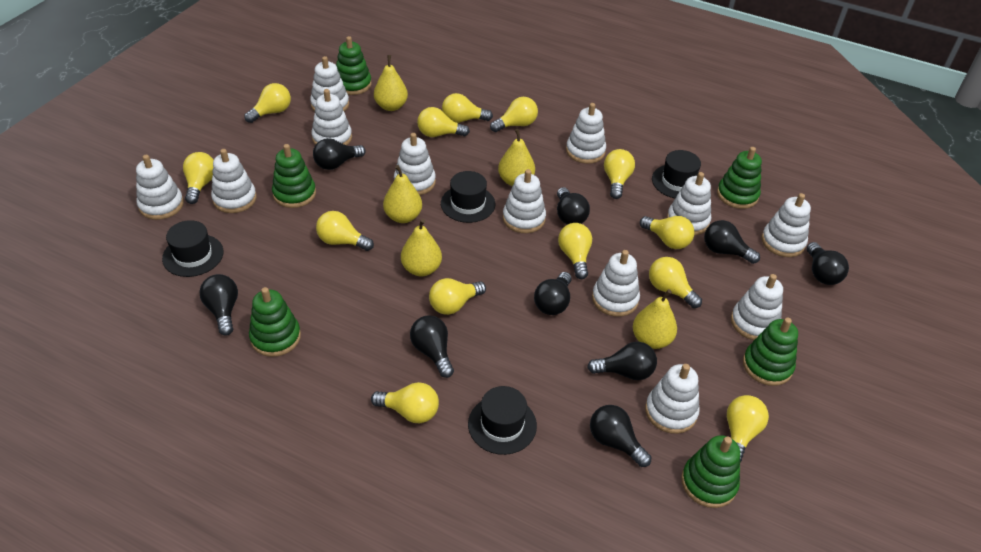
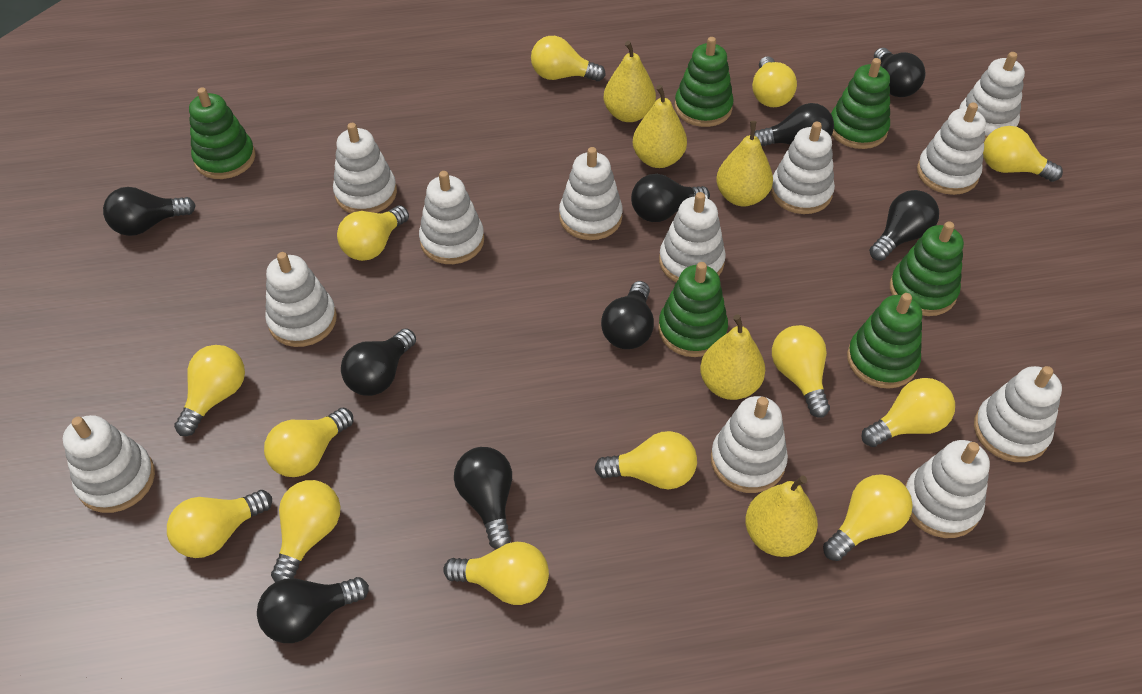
black hat: 4 -> 0

